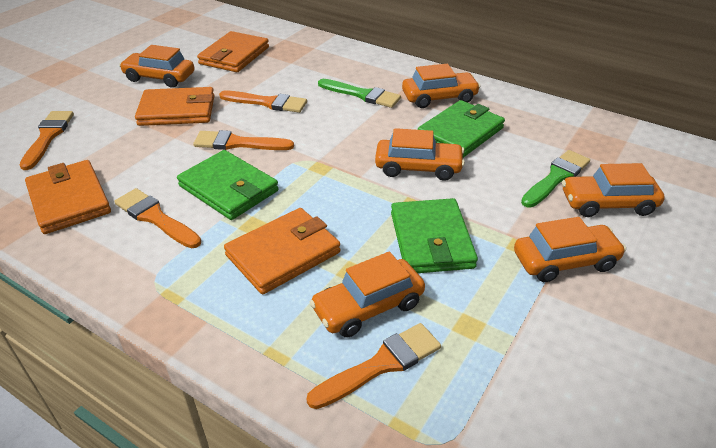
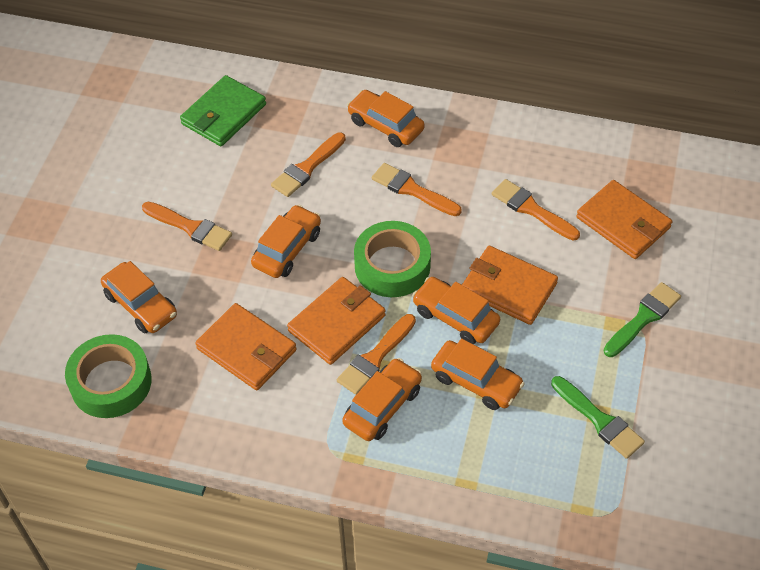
green tape: 0 -> 2
green wallet: 3 -> 1

